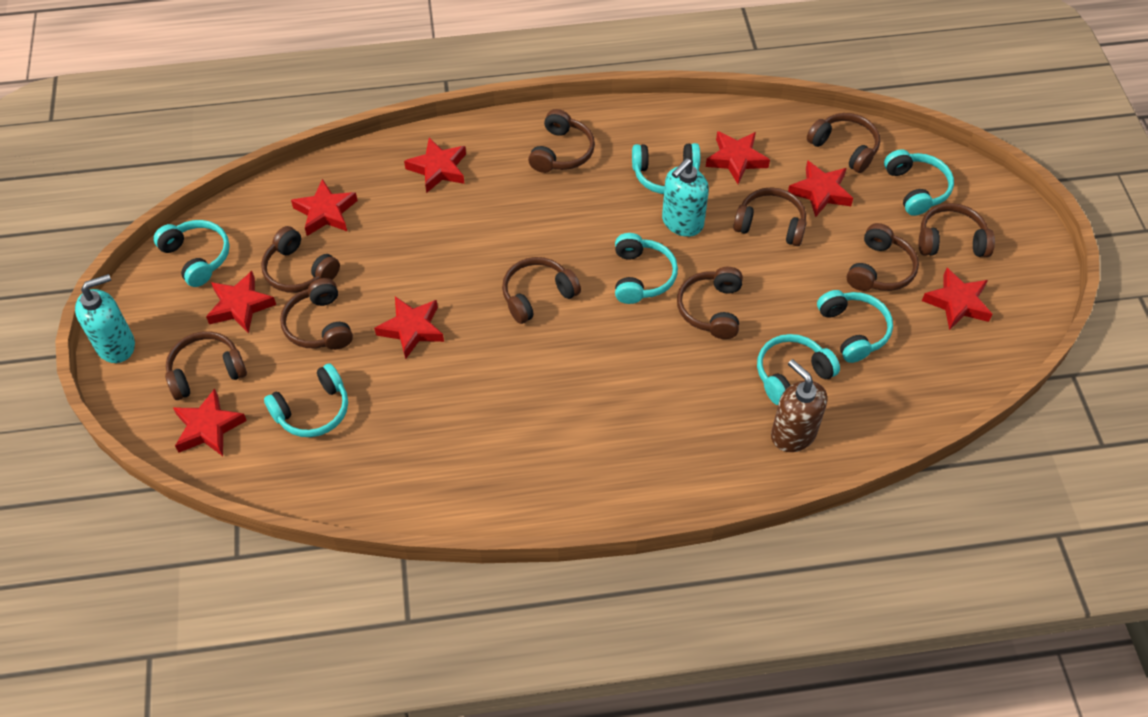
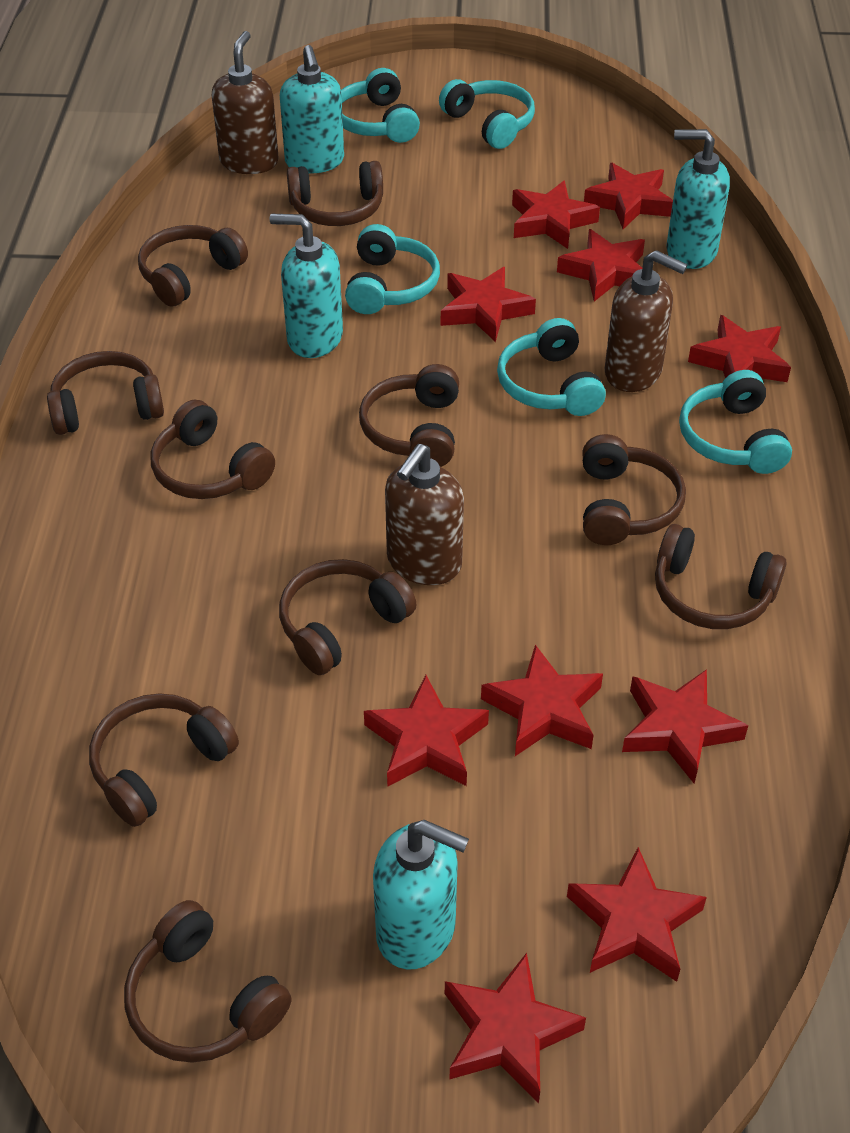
brown soap dispenser: 1 -> 3
red star: 8 -> 10
turquoise headphones: 7 -> 5
turquoise soap dispenser: 2 -> 4

